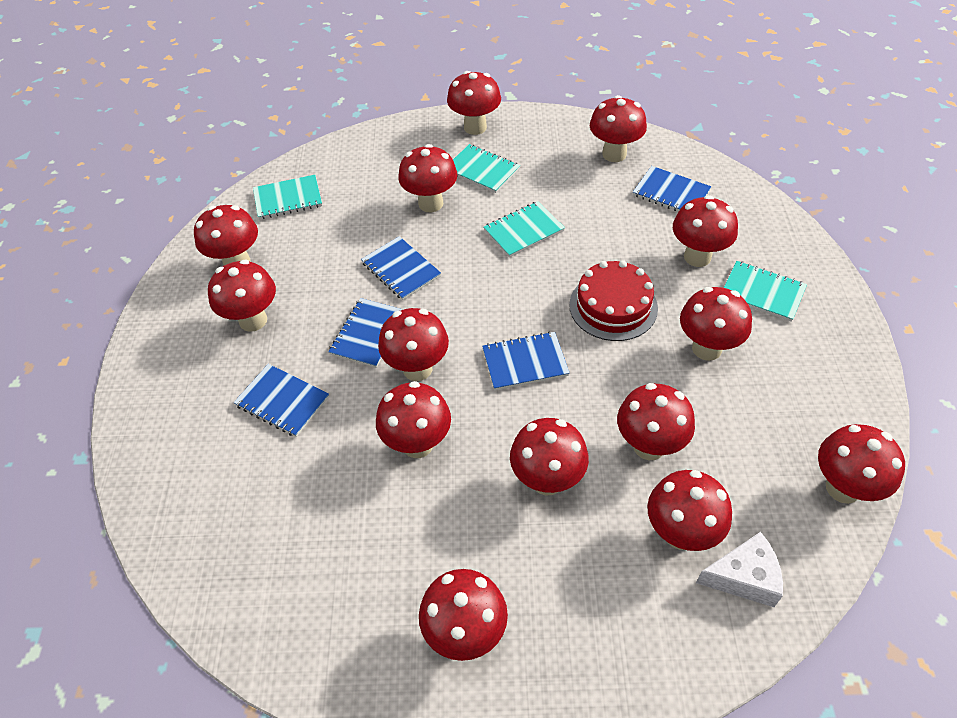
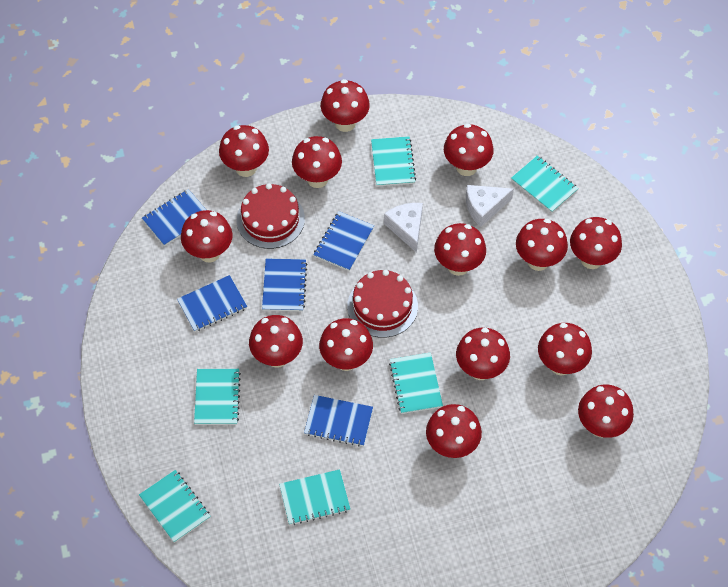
red cake: 1 -> 2
turquoise notebook: 4 -> 6
white cheese: 1 -> 2

